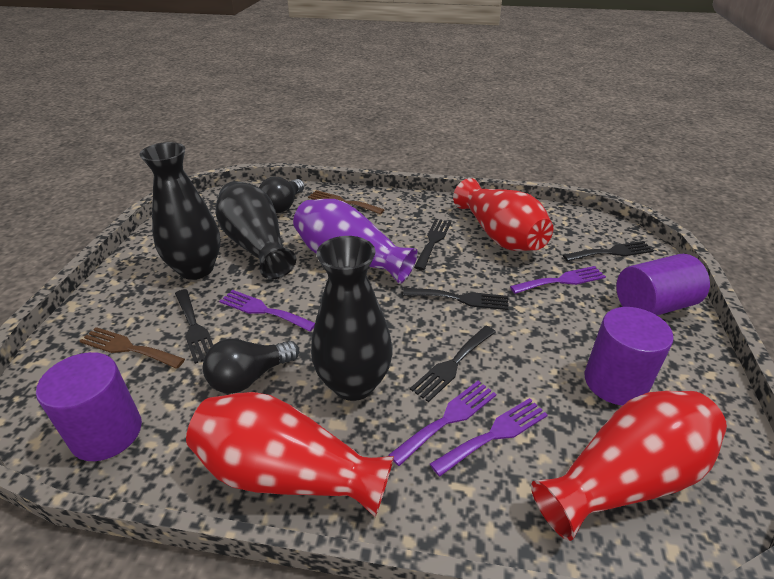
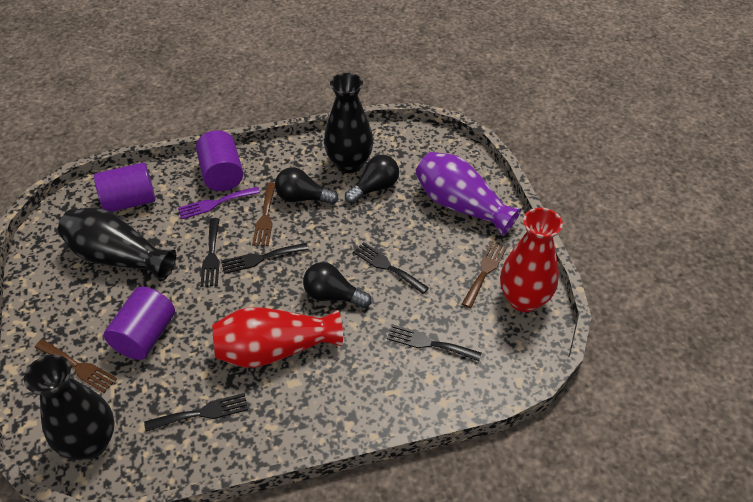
black light bulb: 2 -> 3
brown fork: 2 -> 3
purple fork: 4 -> 1
red vase: 3 -> 2

